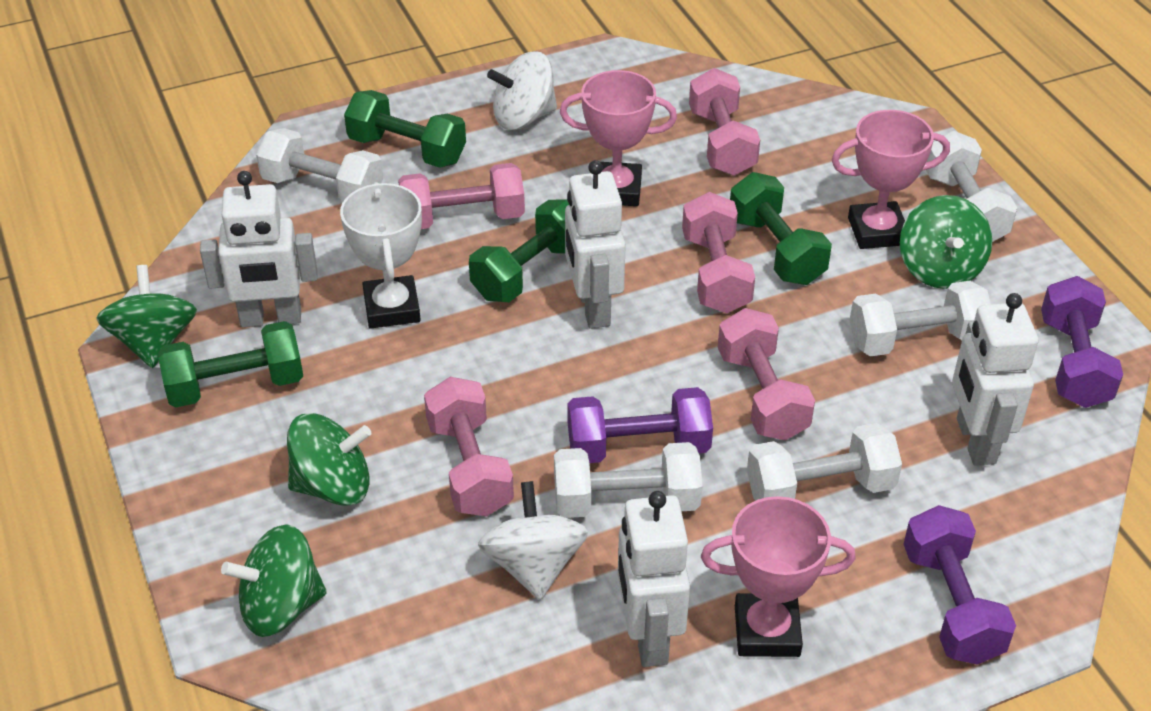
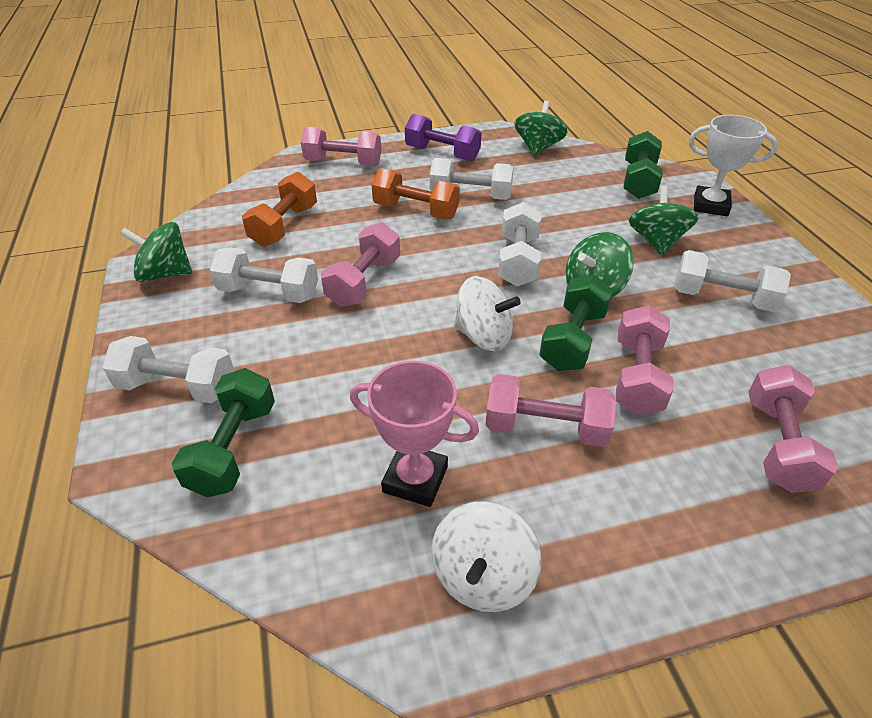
green dumbbell: 4 -> 3
orange dumbbell: 0 -> 2
pink trophy: 3 -> 1
purple dumbbell: 3 -> 1
white robot: 4 -> 0

